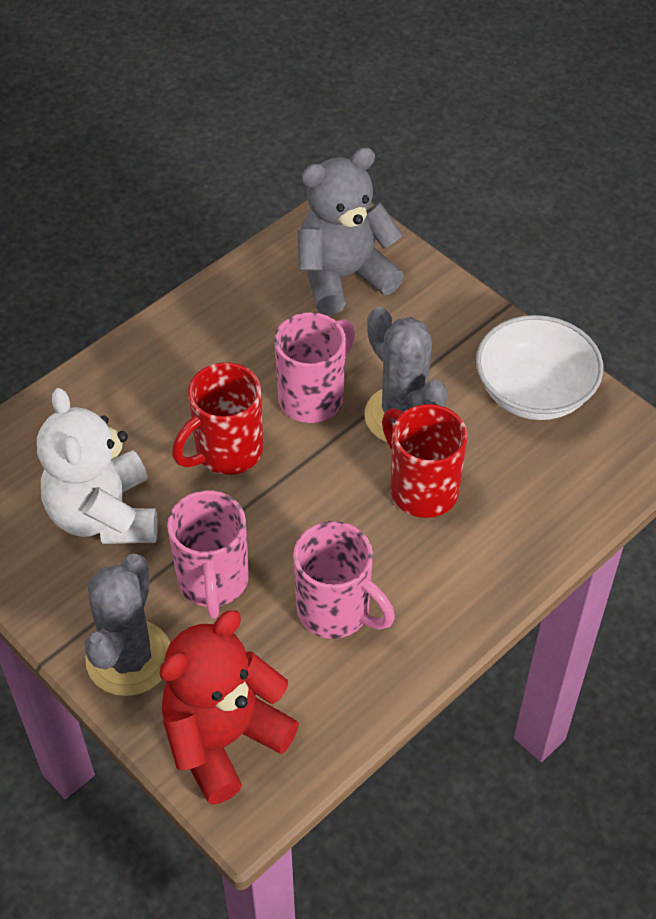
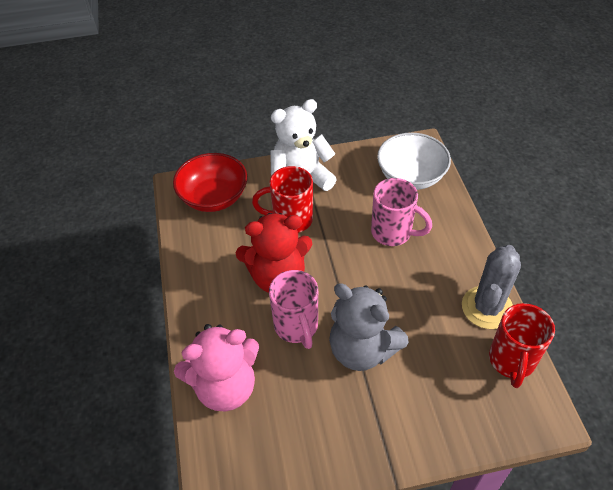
grey cactus: 2 -> 1
pink mug: 3 -> 2
pink teddy bear: 0 -> 1
red bowl: 0 -> 1

